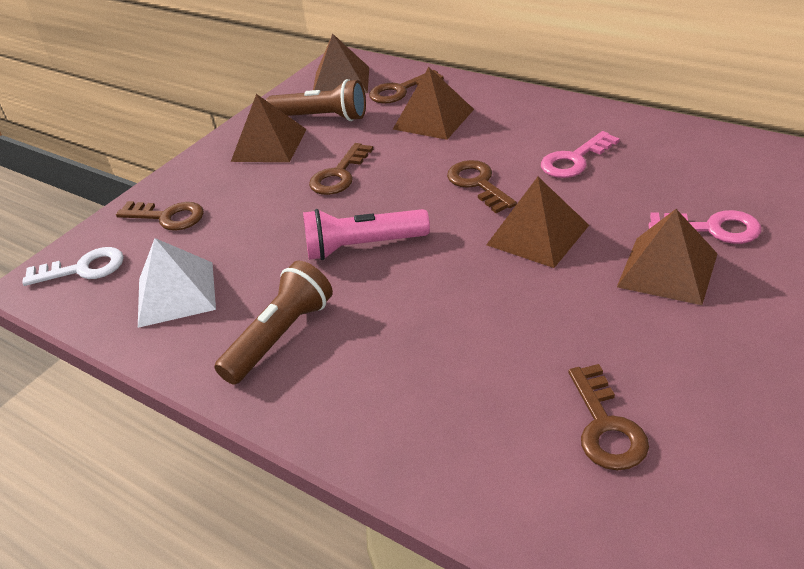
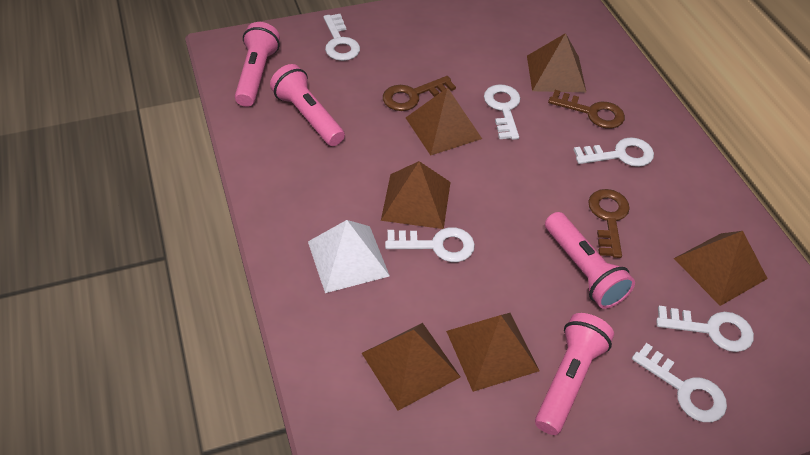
brown flashlight: 2 -> 0
brown key: 5 -> 3
brown pyramid: 5 -> 6
pink flashlight: 1 -> 4
pink key: 2 -> 0
white key: 1 -> 6

